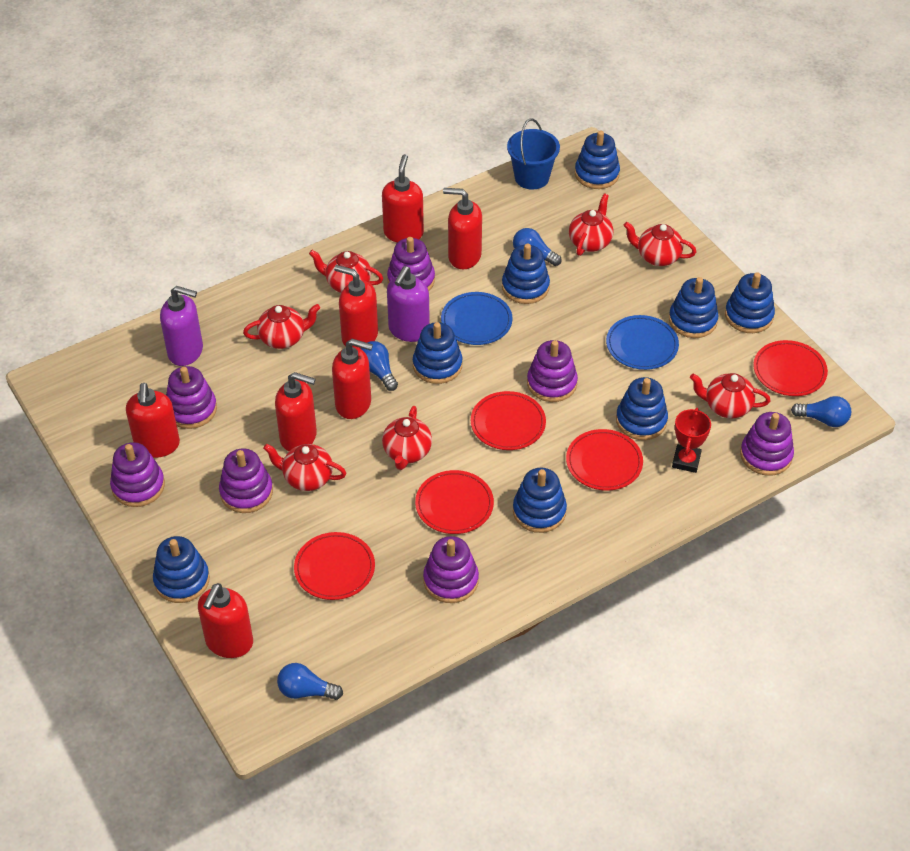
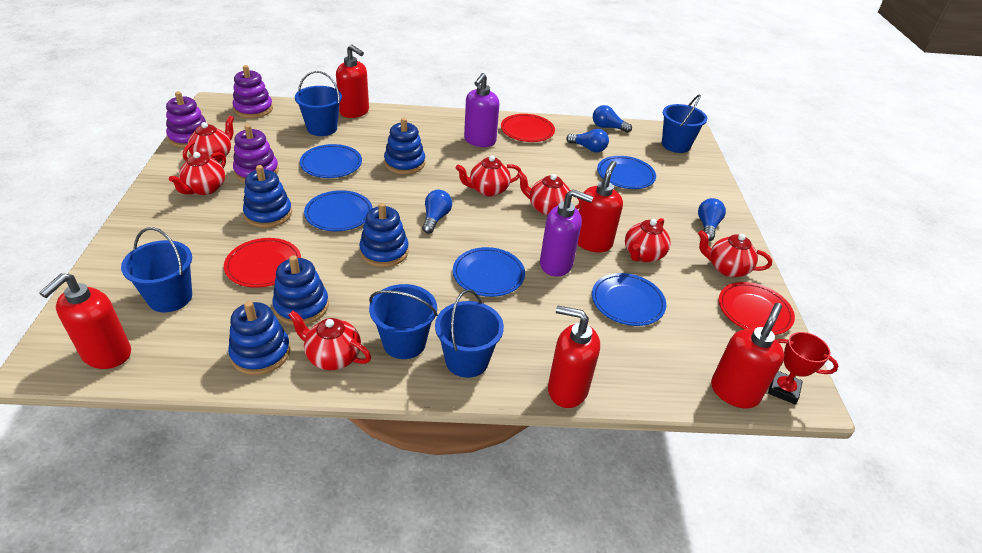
blue bucket: 1 -> 5
blue plate: 2 -> 5
blue stacking toy: 8 -> 5
purple stacking toy: 7 -> 3
red plate: 5 -> 3
red soap dispenser: 7 -> 5

